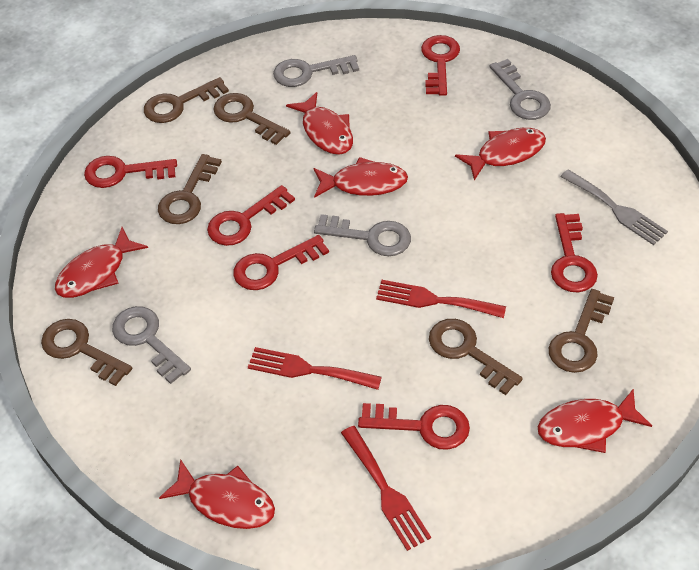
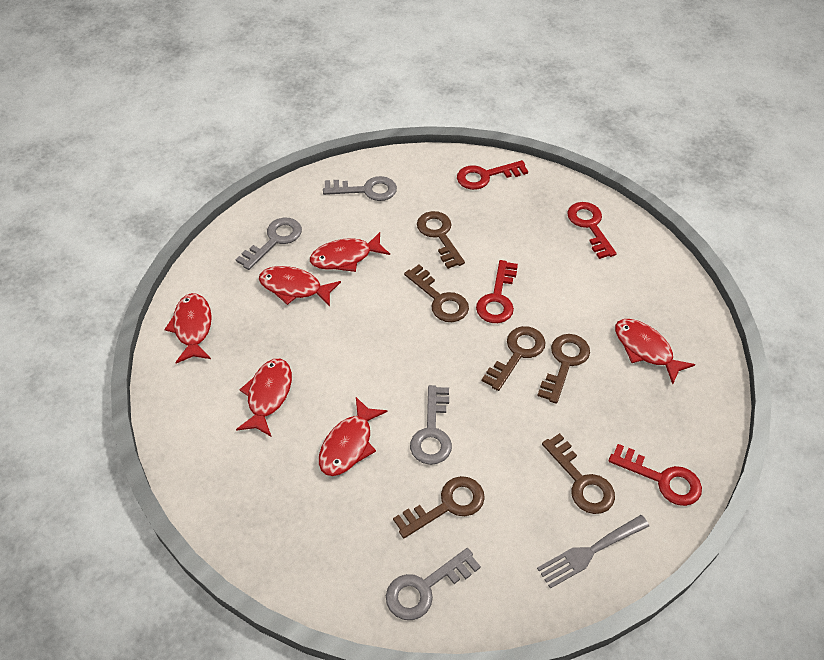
red fork: 3 -> 0
red key: 6 -> 4

